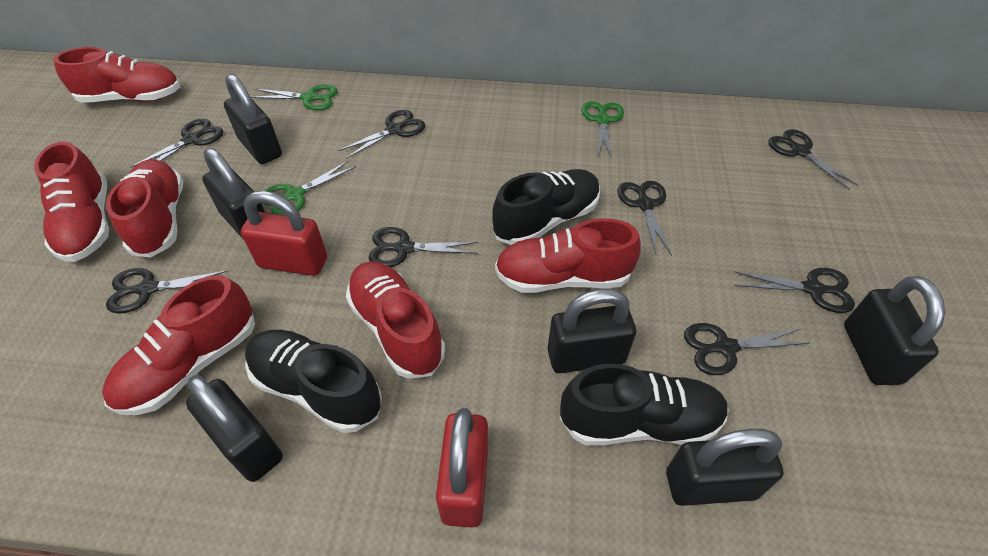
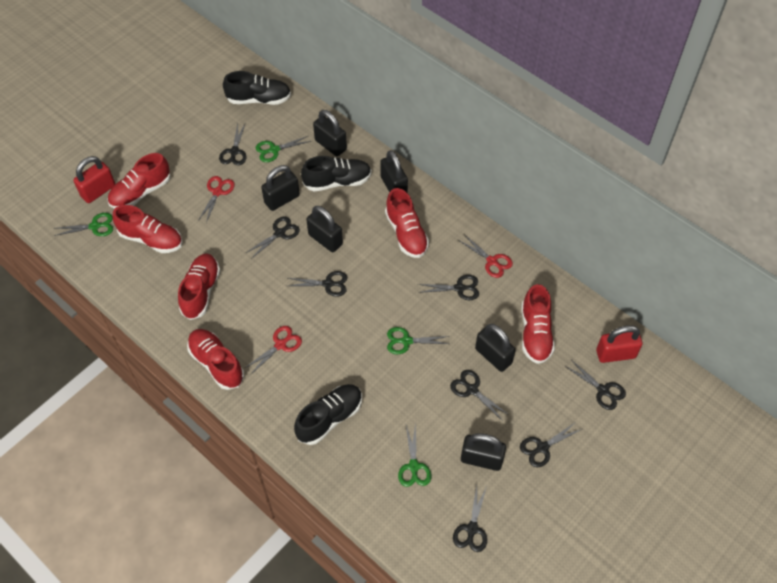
green scissors: 3 -> 4
red scissors: 0 -> 3

